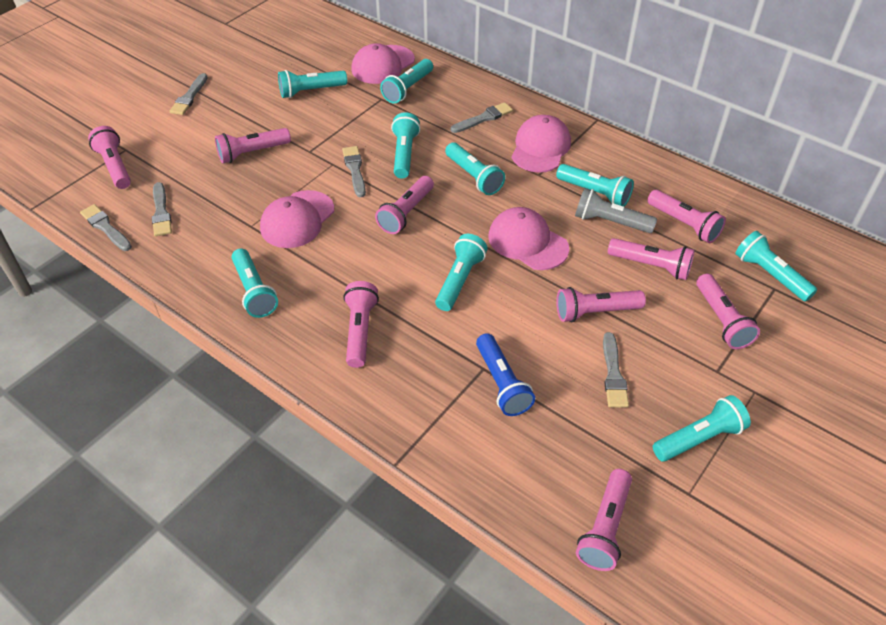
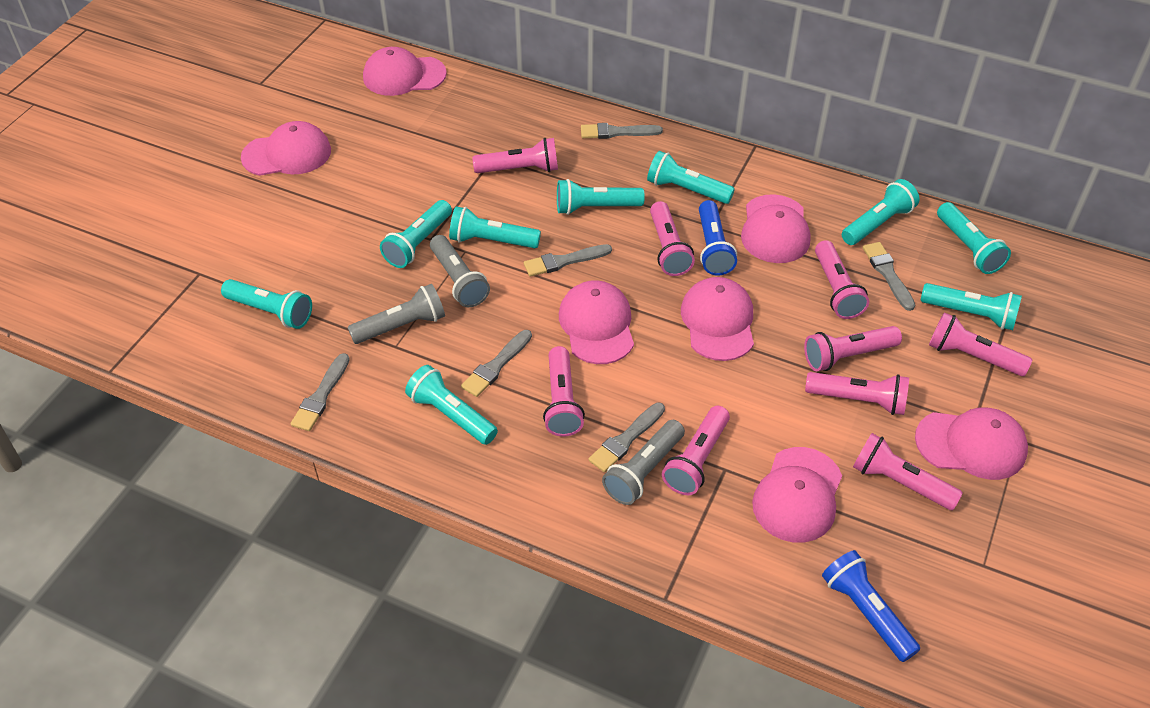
blue flashlight: 1 -> 2
grey flashlight: 1 -> 3
pink cap: 4 -> 7

